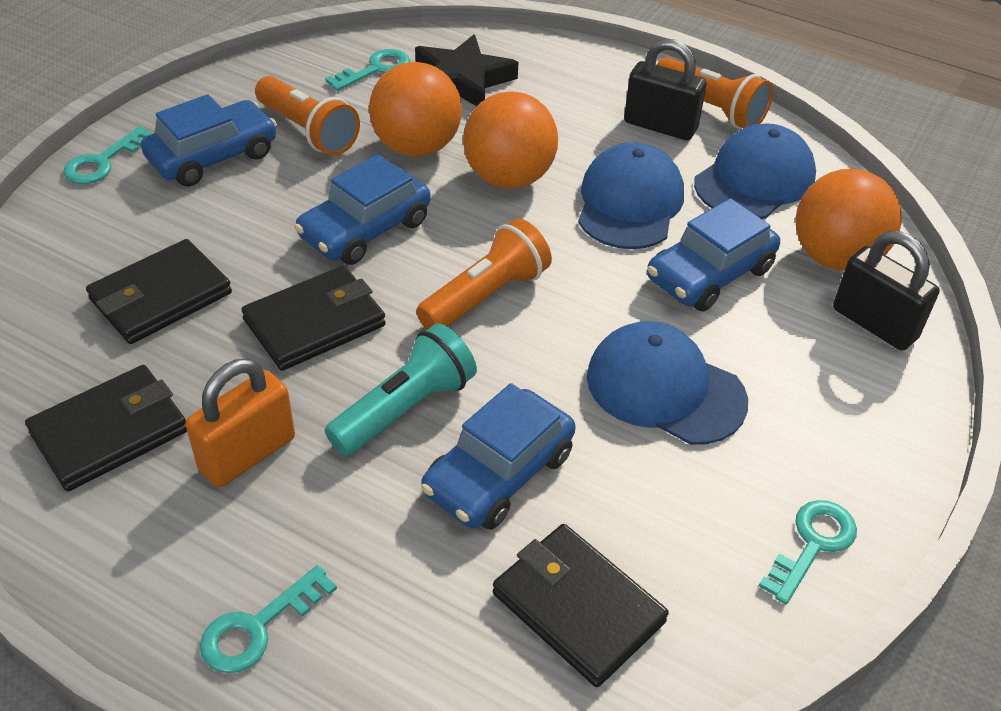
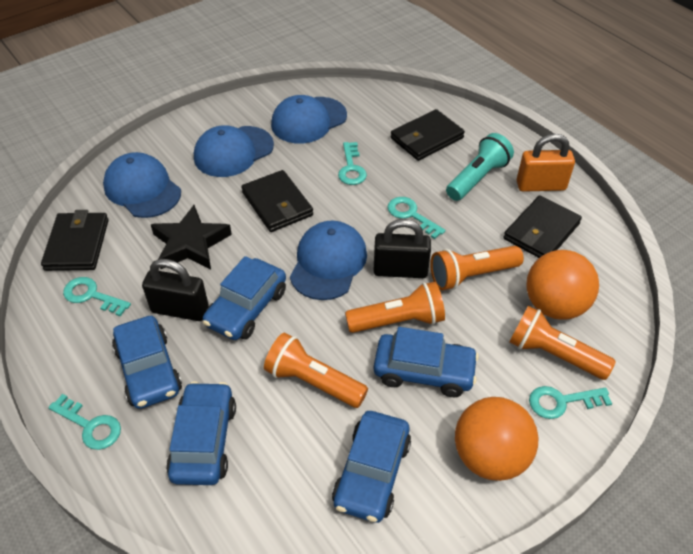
blue cap: 3 -> 4
blue car: 4 -> 5
orange ball: 3 -> 2
orange flashlight: 3 -> 4
turquoise key: 4 -> 5

